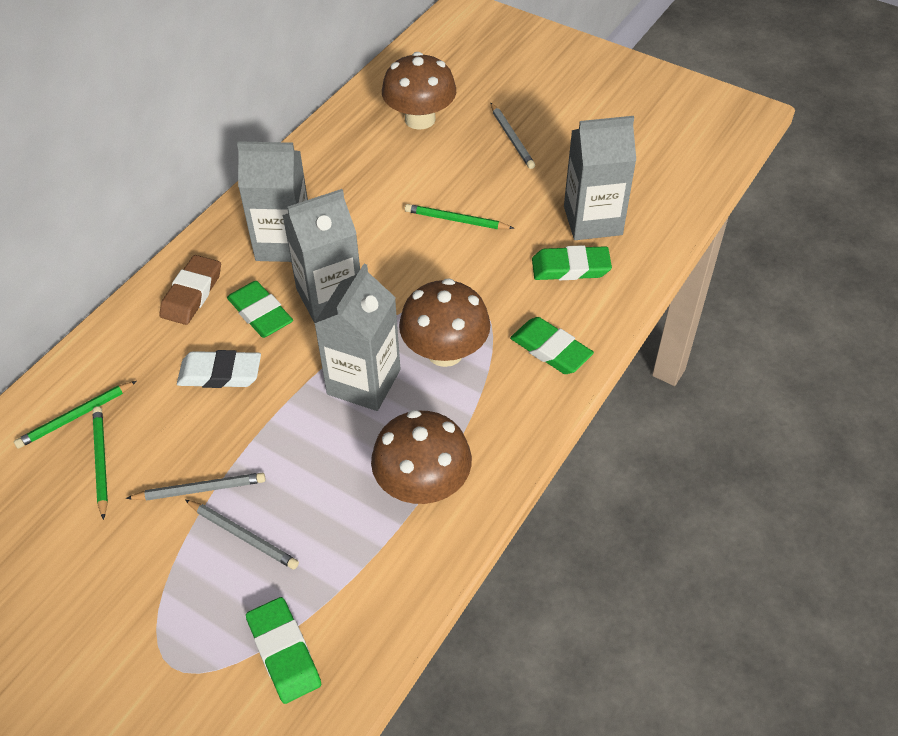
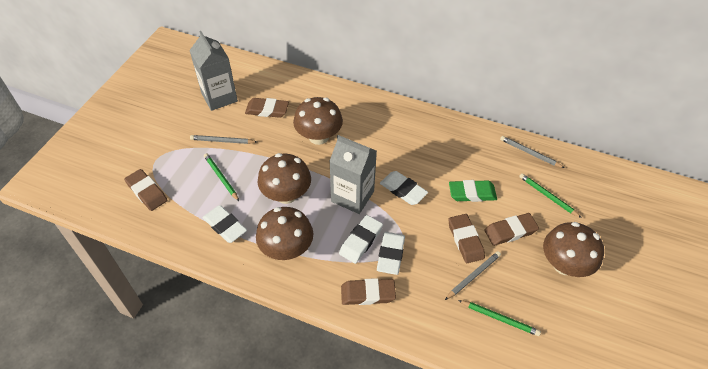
brown eraser: 1 -> 5
brown mushroom: 3 -> 4
green eraser: 4 -> 1
grey carton: 4 -> 2
white eraser: 1 -> 4

